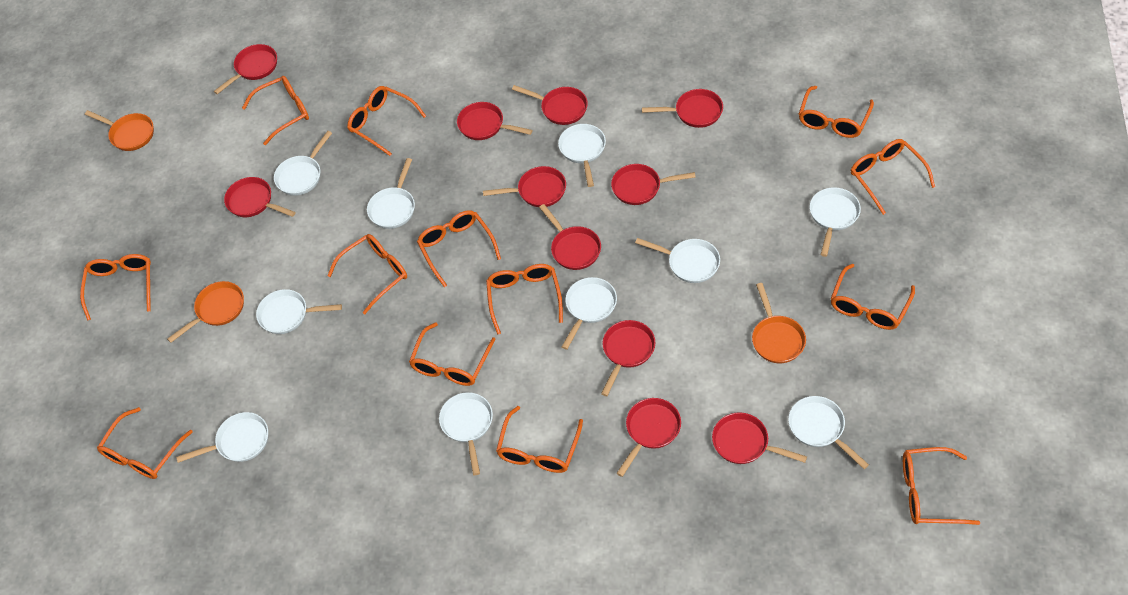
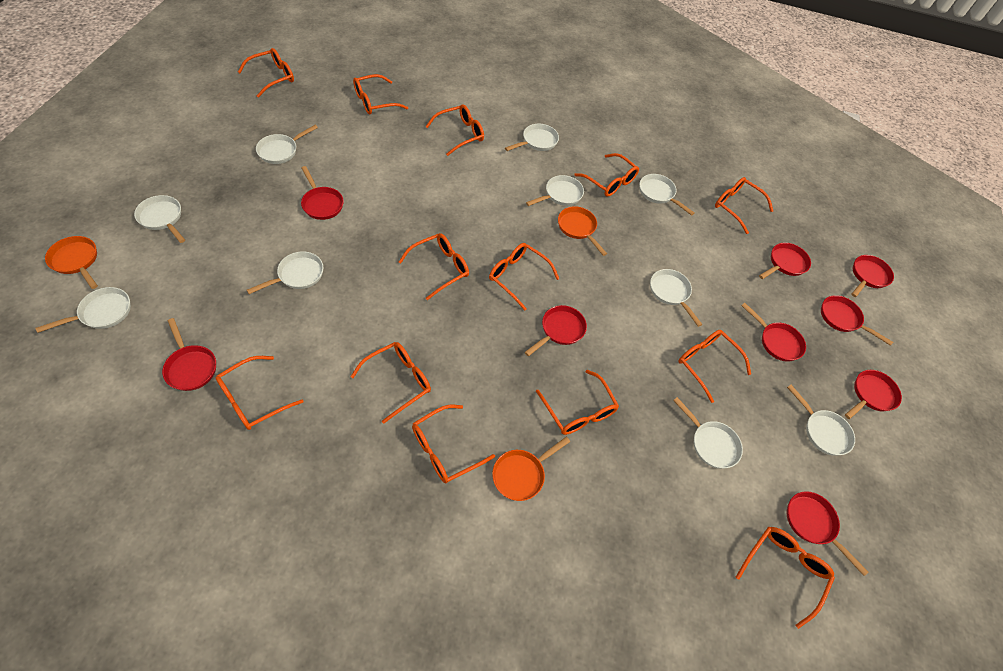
red pan: 11 -> 9

